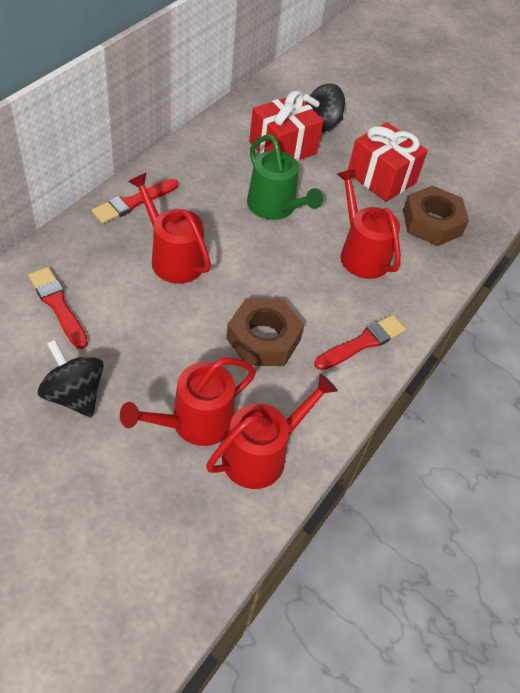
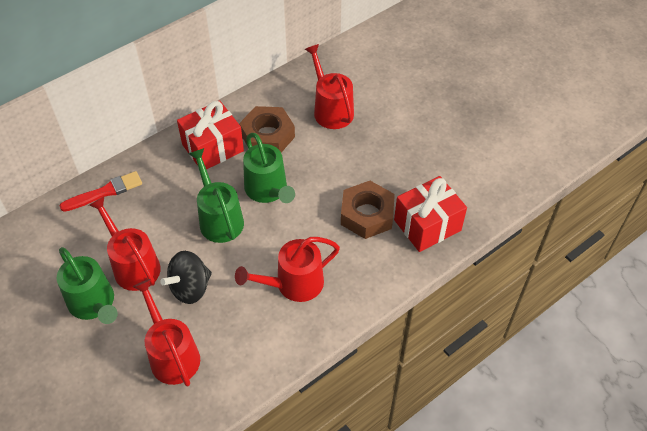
black spinning top: 2 -> 1
green watering can: 1 -> 3
red brush: 3 -> 1

